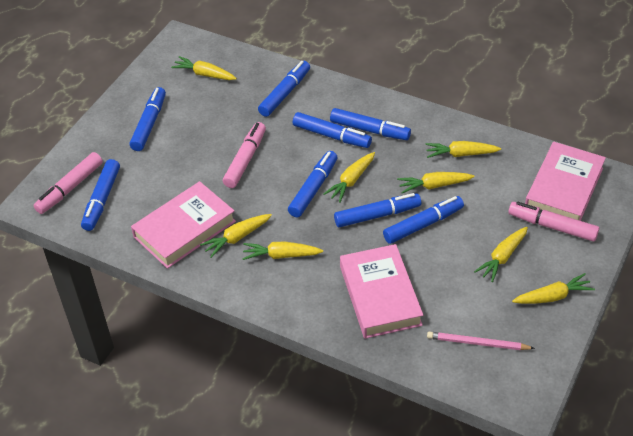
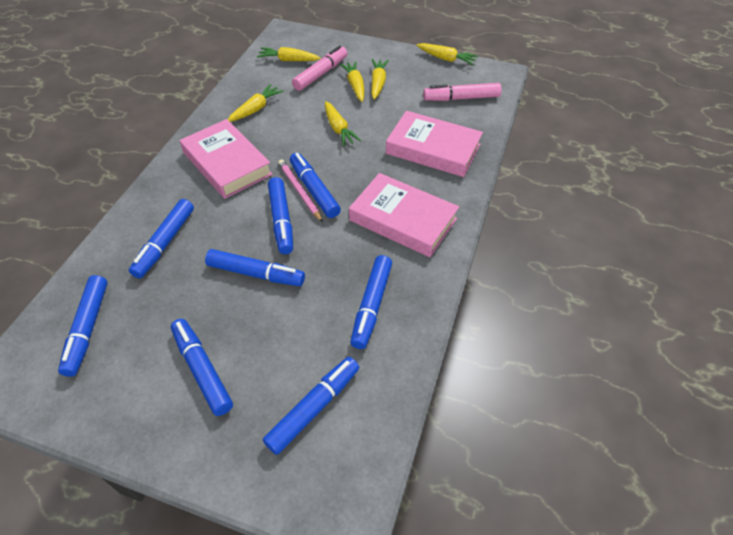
pink marker: 3 -> 2
yellow carrot: 8 -> 6

